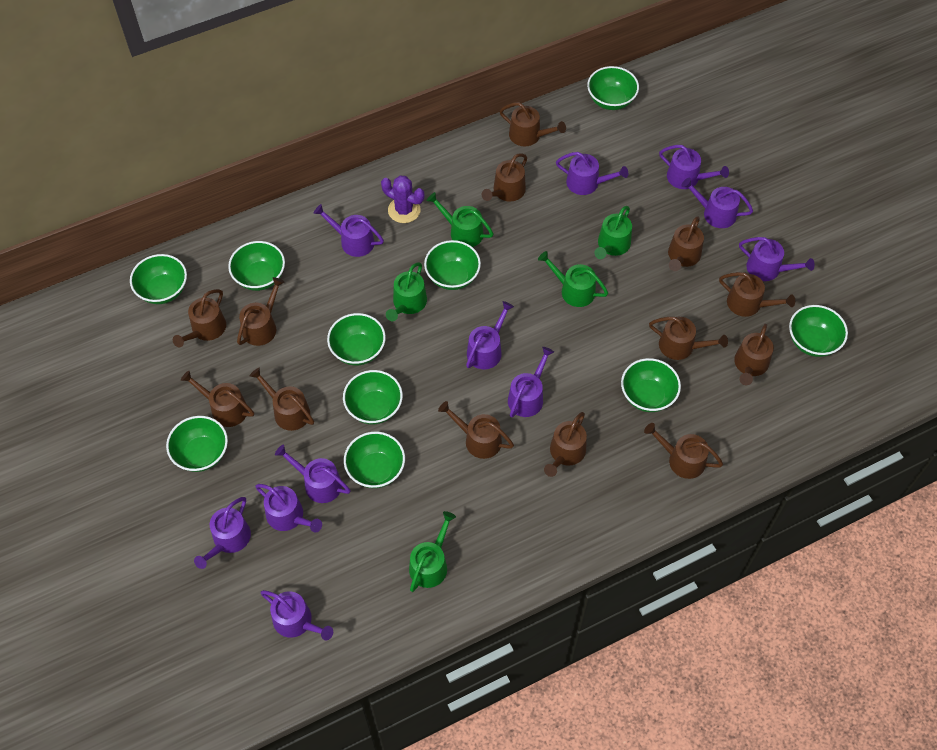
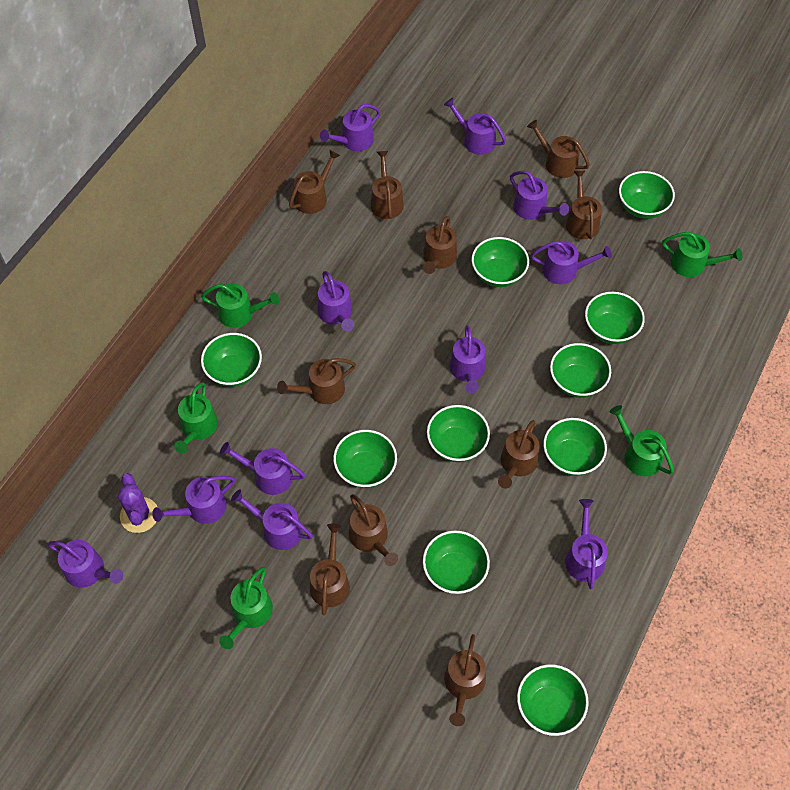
brown watering can: 13 -> 10

